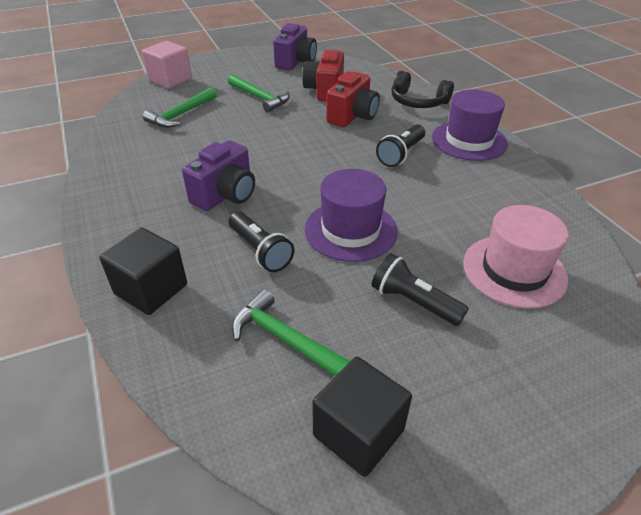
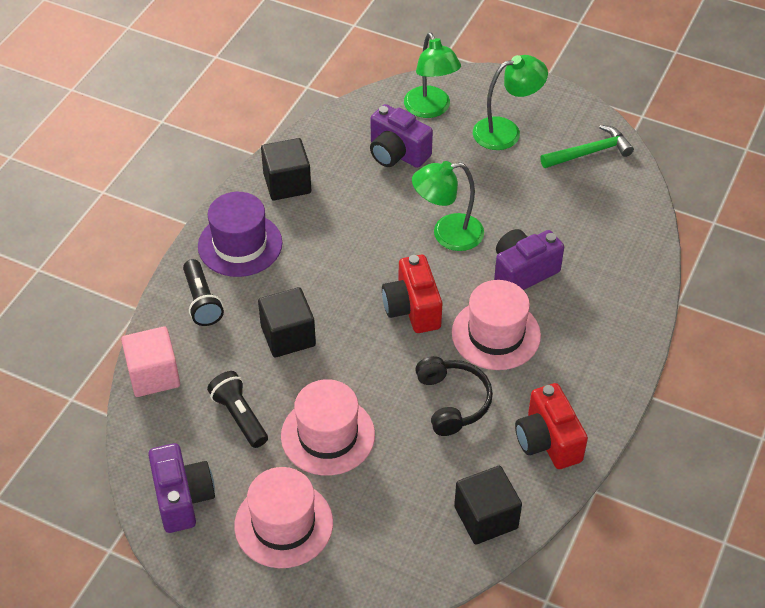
black cube: 2 -> 3
black flashlight: 3 -> 2
green hammer: 3 -> 1
green lamp: 0 -> 3
pink hat: 1 -> 3
purple camera: 2 -> 3
purple hat: 2 -> 1

